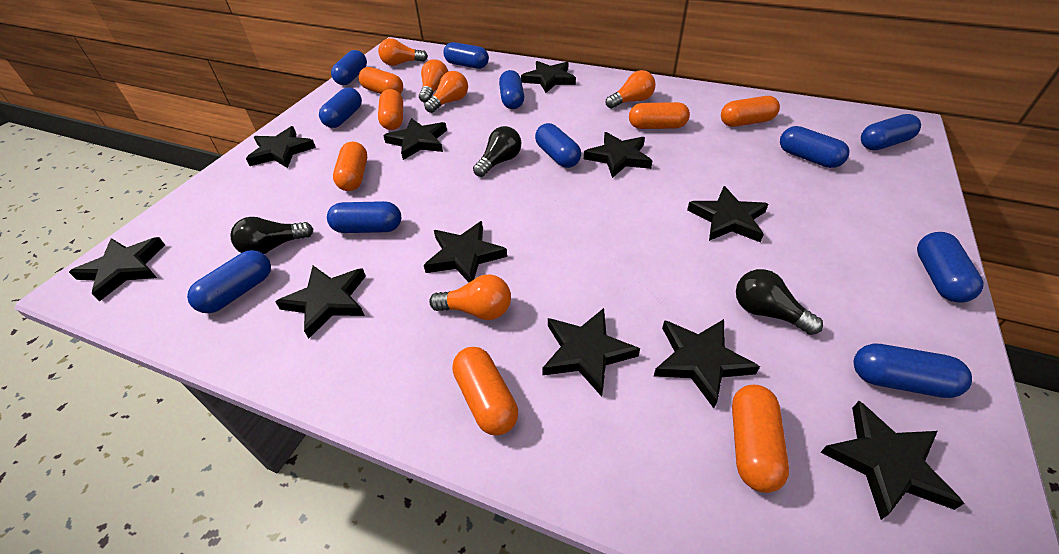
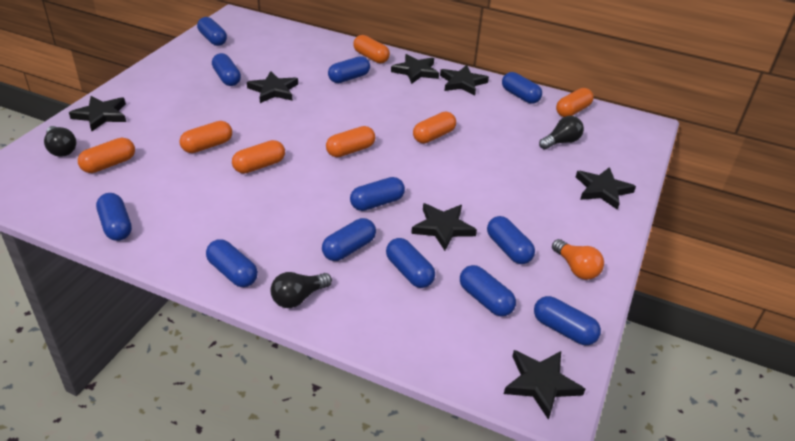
black star: 11 -> 7
blue capsule: 11 -> 12
orange light bulb: 5 -> 1

